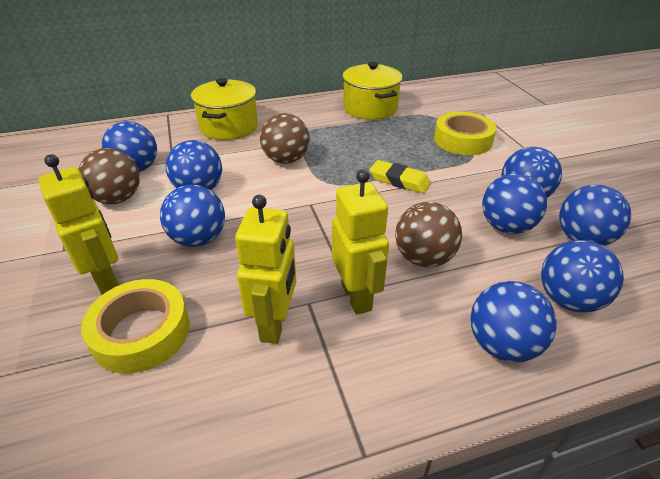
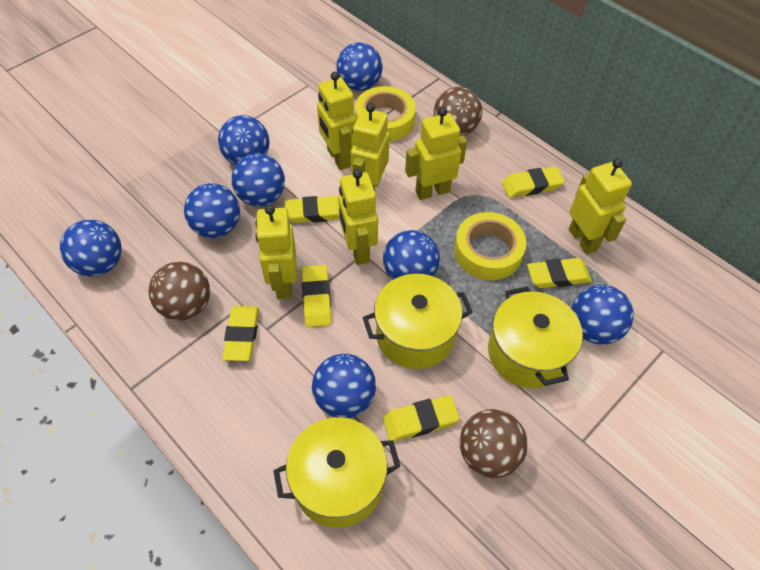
yellow eraser: 1 -> 6
yellow pot: 2 -> 3
yellow robot: 3 -> 6

